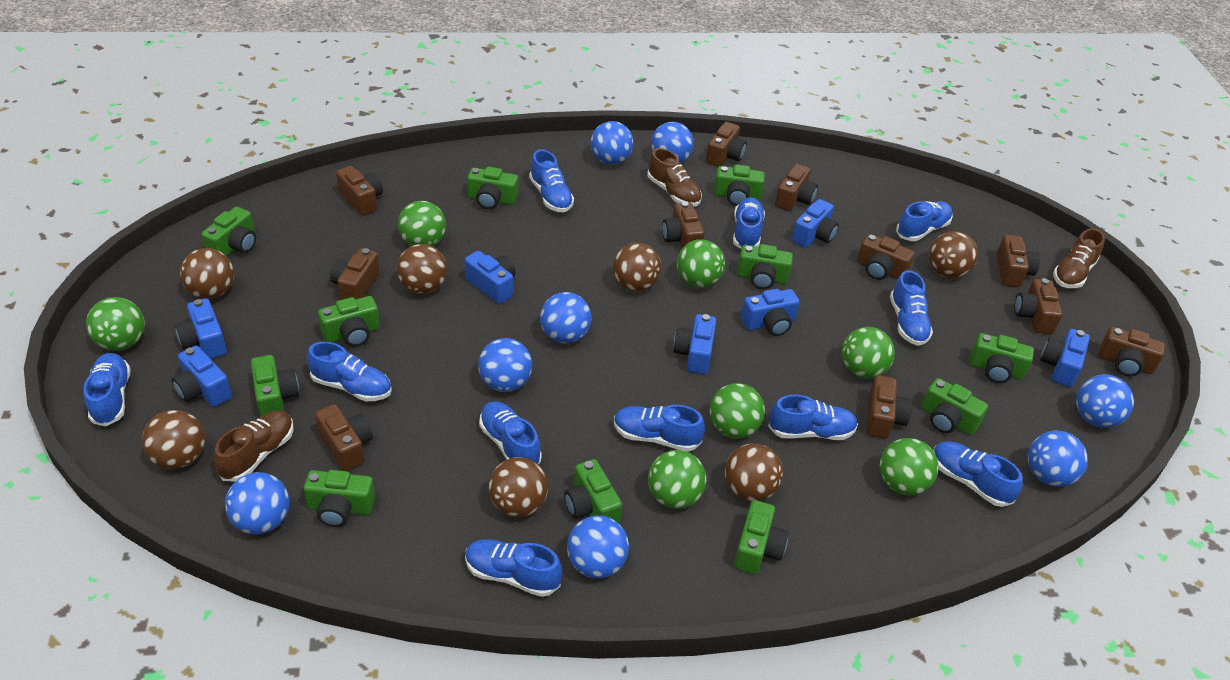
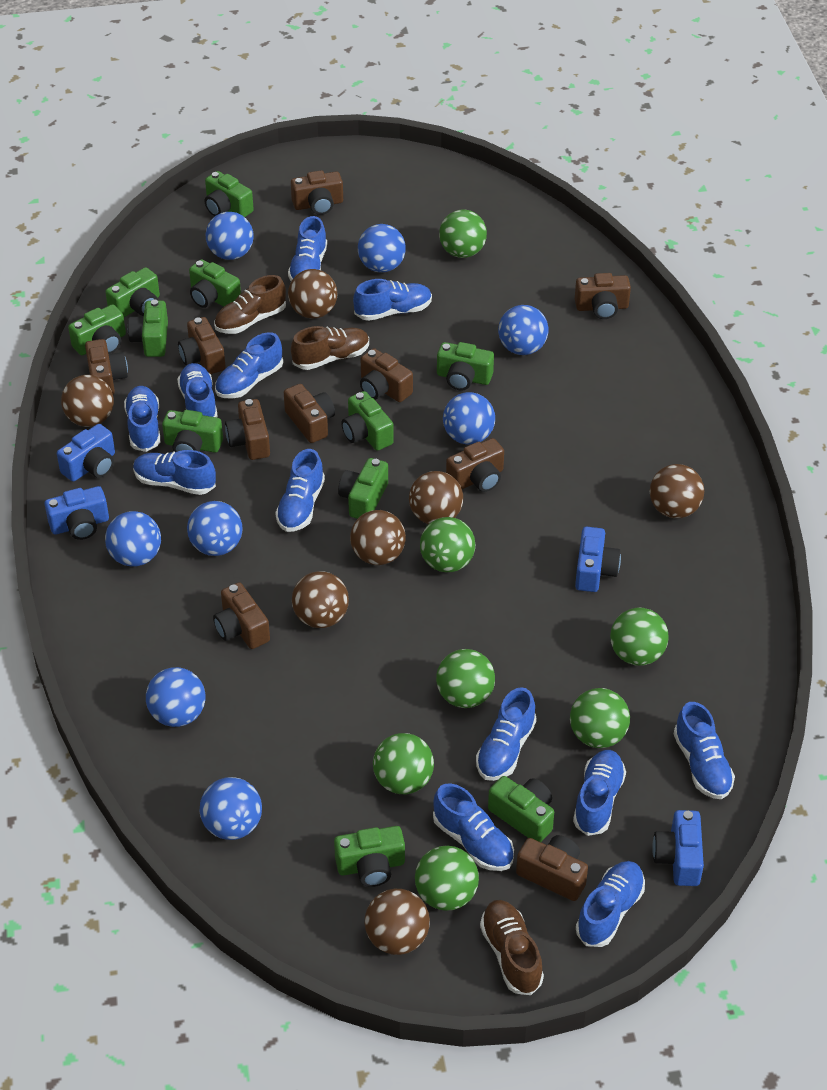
blue camera: 7 -> 4
blue shoe: 11 -> 12
brown camera: 11 -> 10

